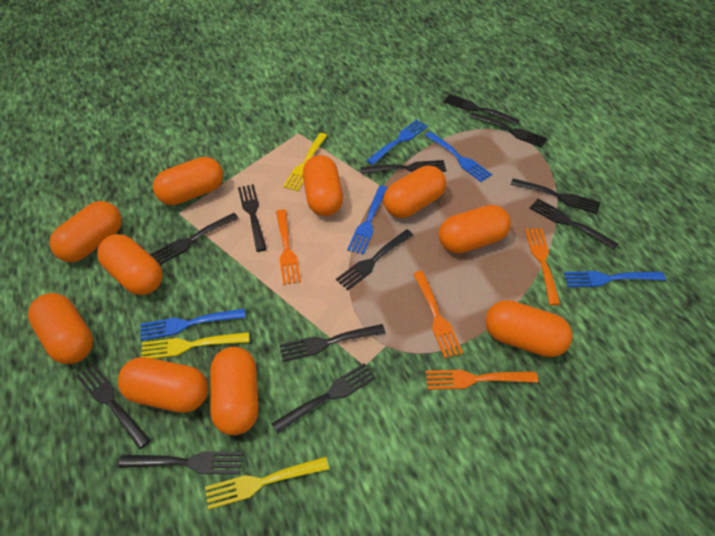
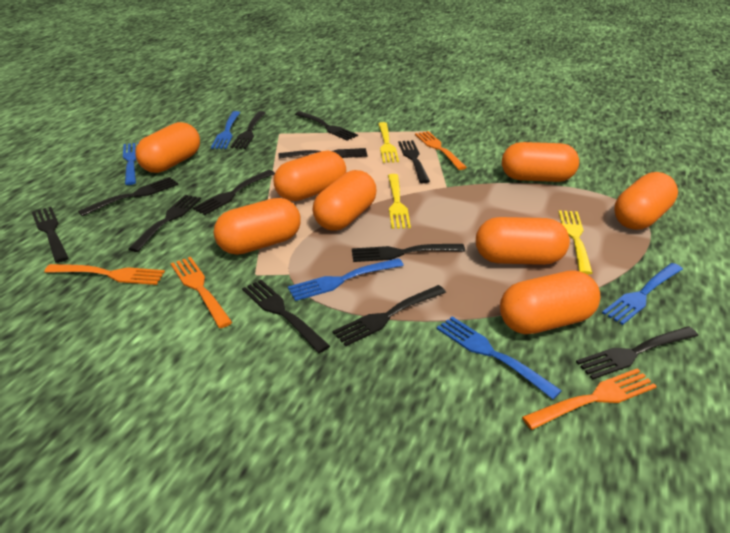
orange capsule: 10 -> 8

